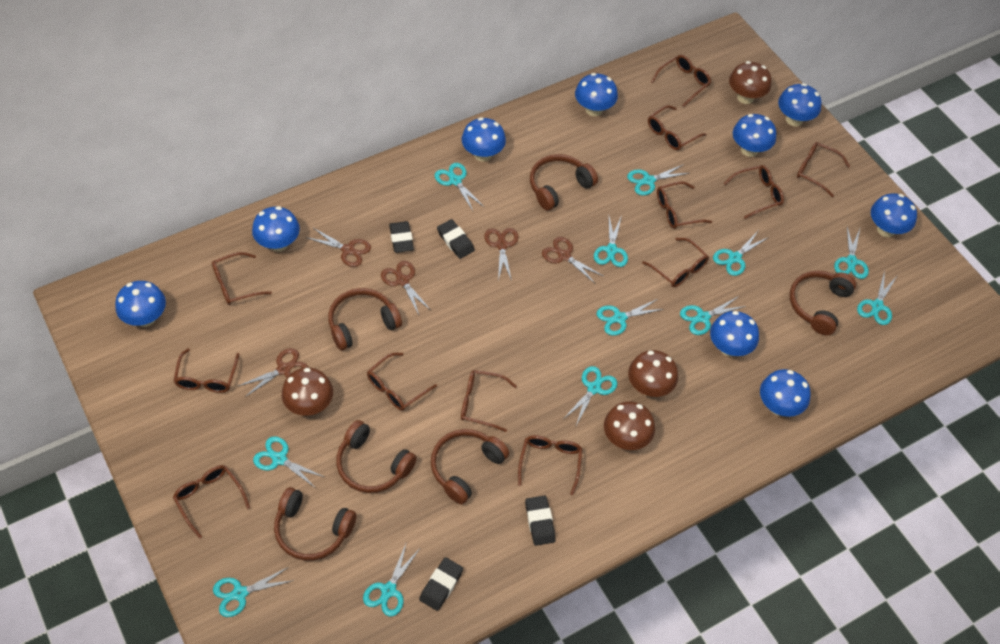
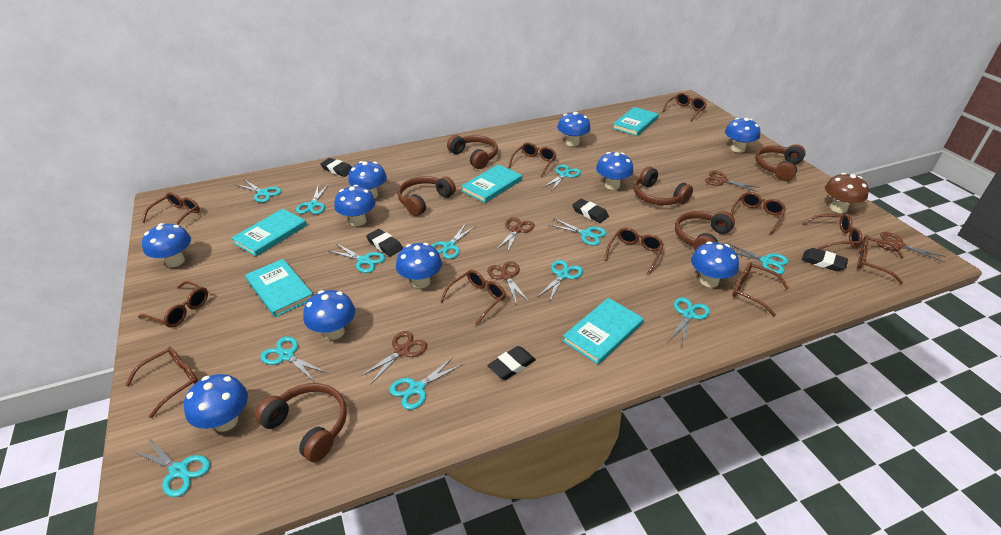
black eraser: 4 -> 5
blue mushroom: 9 -> 10
brown glasses: 12 -> 11
brown mushroom: 4 -> 1
turquoise book: 0 -> 5

